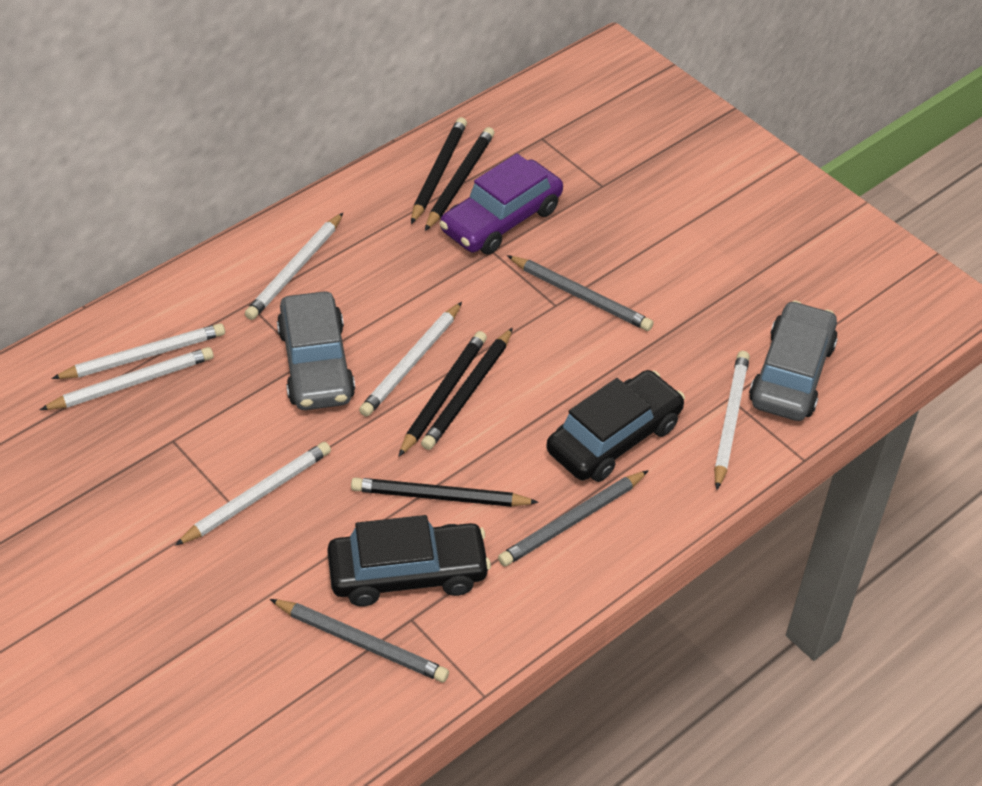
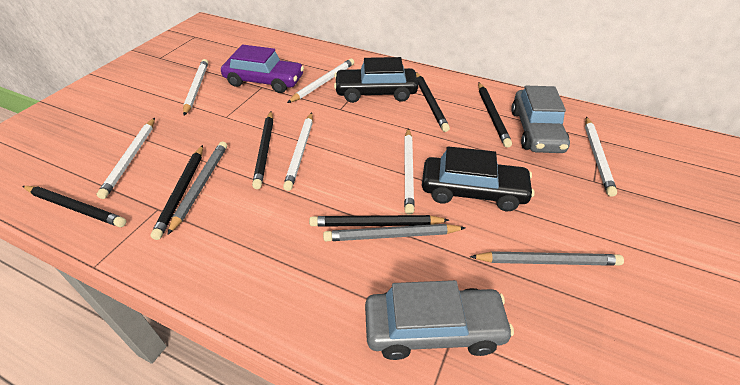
black pencil: 5 -> 6

